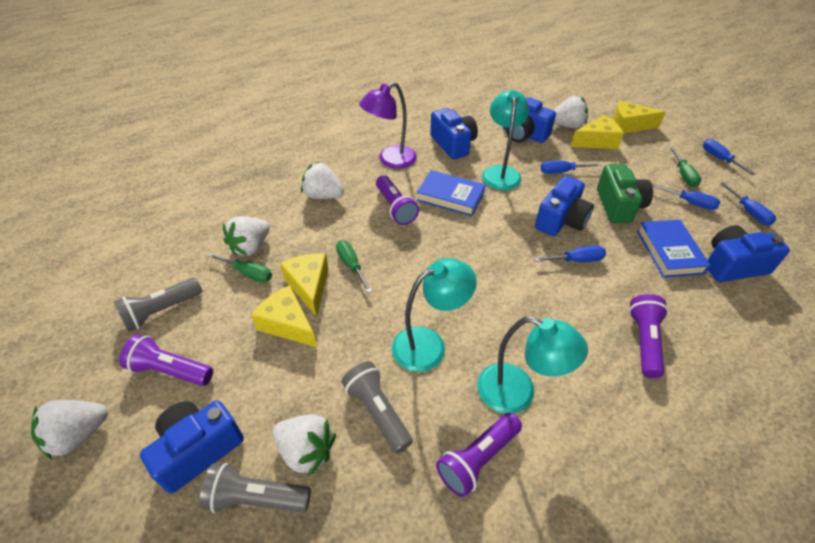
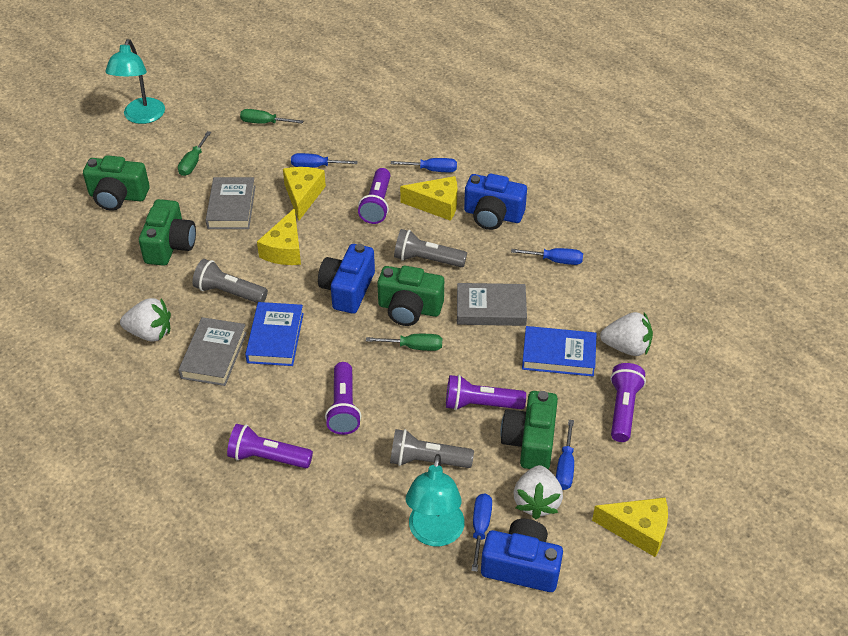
blue camera: 5 -> 3
green camera: 1 -> 4
grey book: 0 -> 3
purple flashlight: 4 -> 5
purple lamp: 1 -> 0
turquoise lamp: 3 -> 2
white strawberry: 5 -> 3

